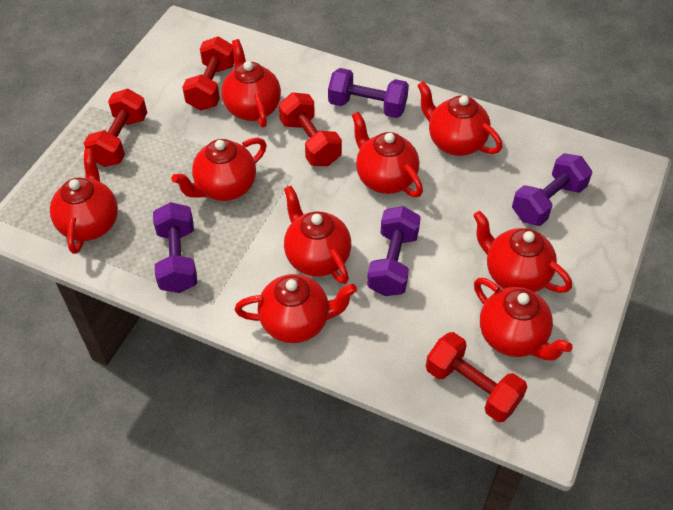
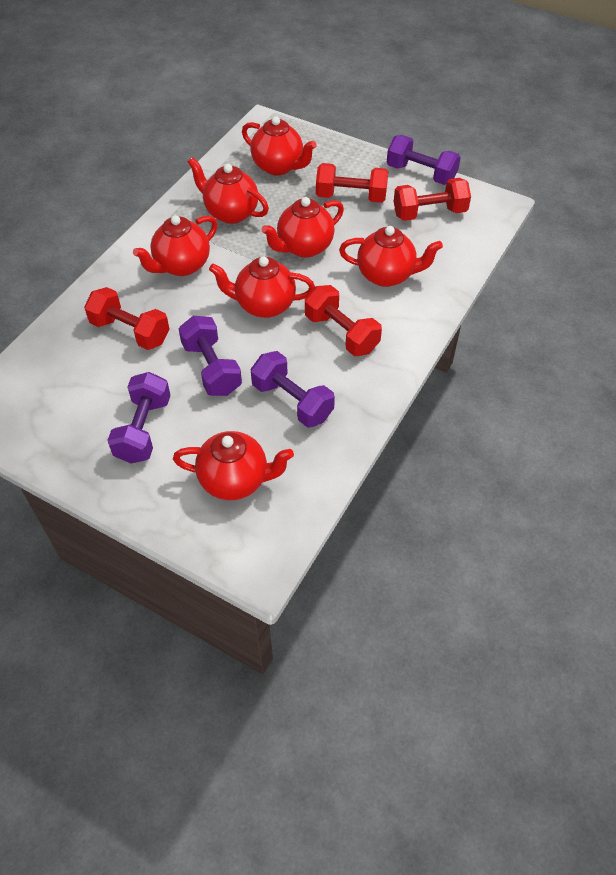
red teapot: 9 -> 7

